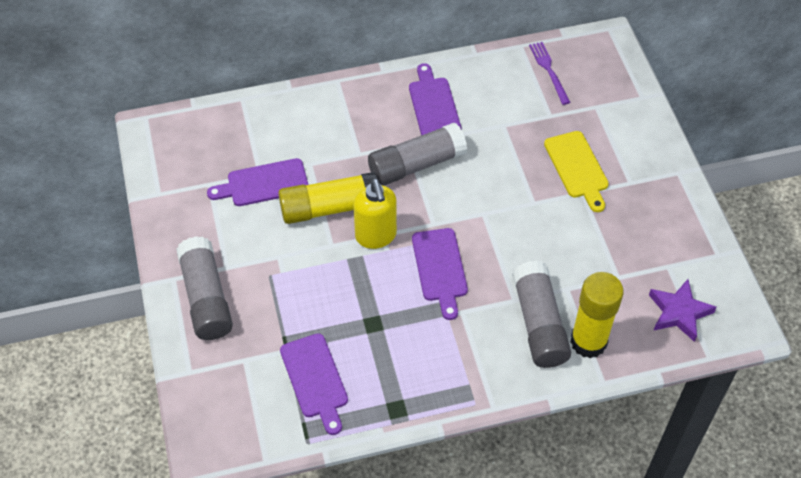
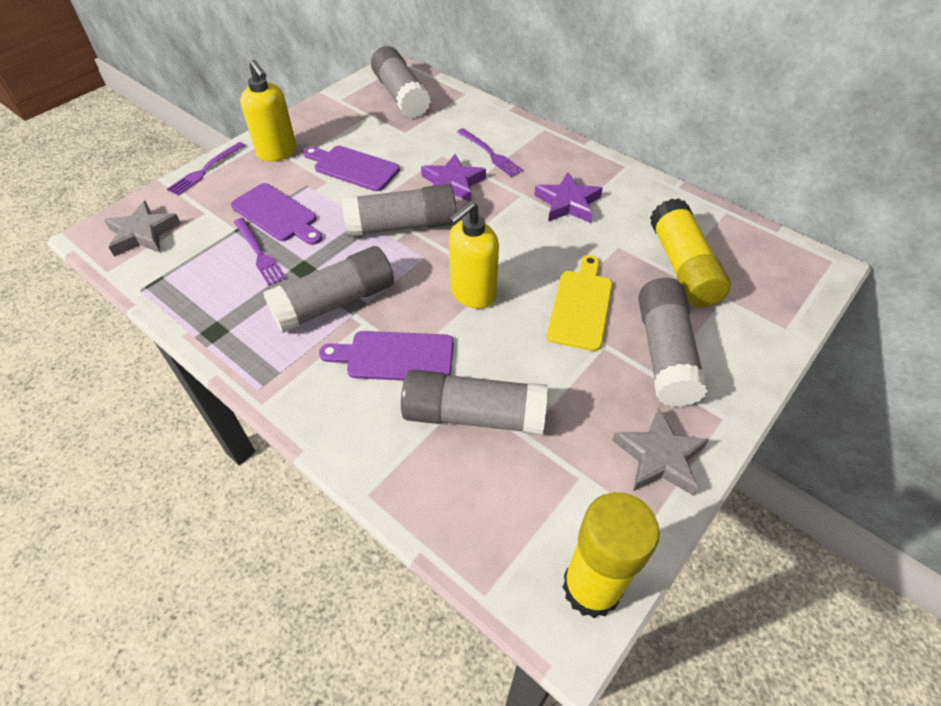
grey glue stick: 3 -> 5
grey star: 0 -> 2
purple cutting board: 4 -> 3
purple fork: 1 -> 3
purple star: 1 -> 2
yellow soap dispenser: 1 -> 2

